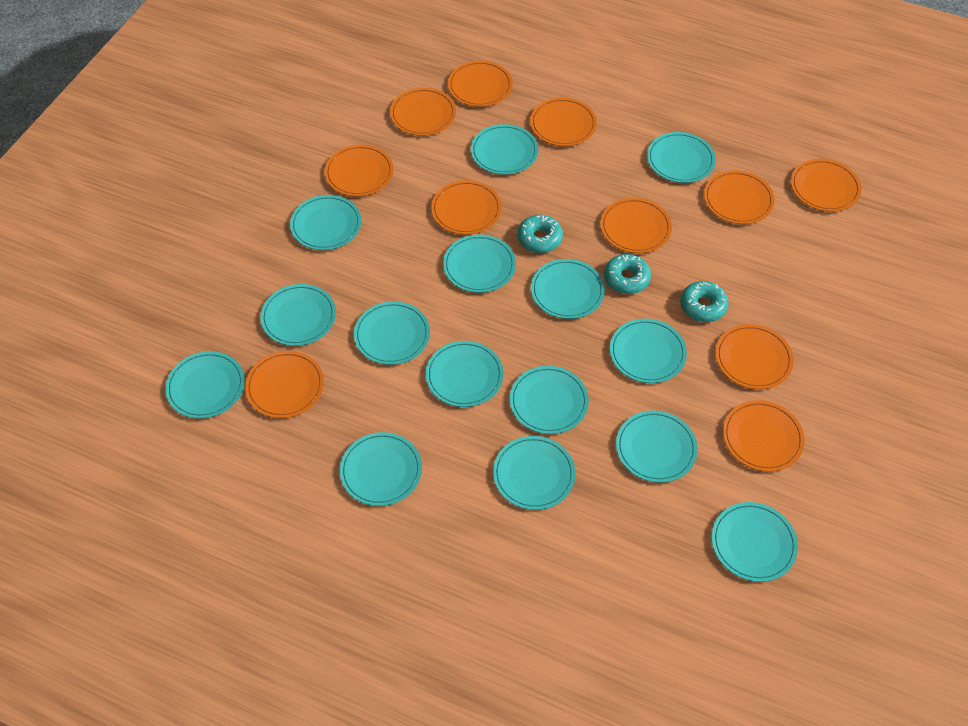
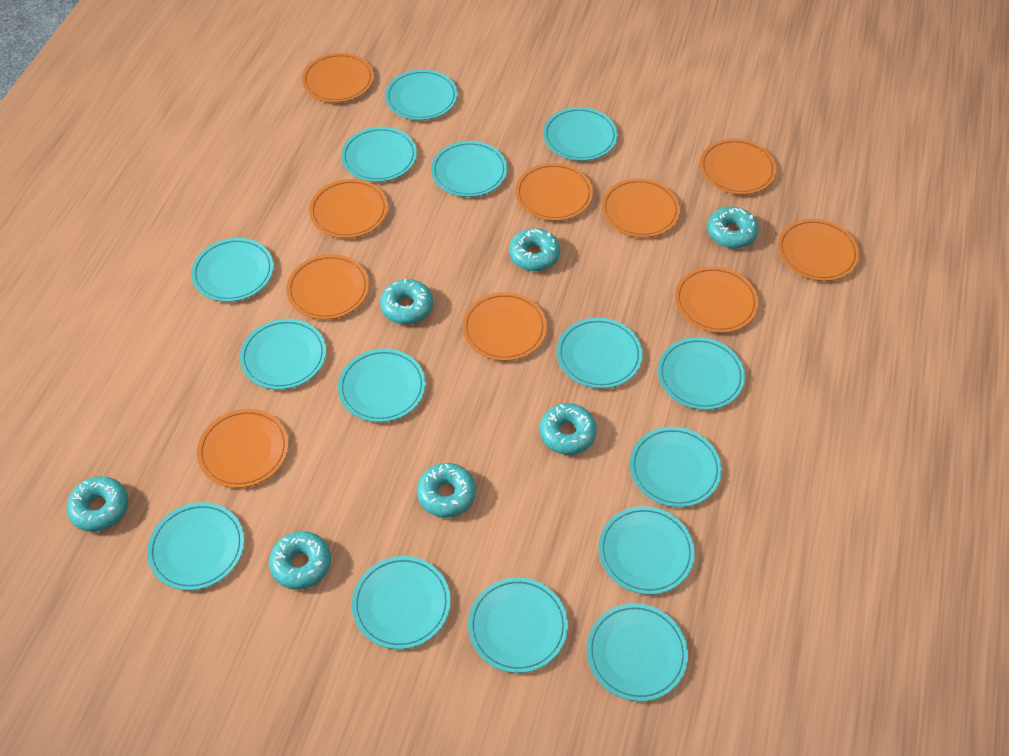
orange plate: 11 -> 10
turquoise donut: 3 -> 7

